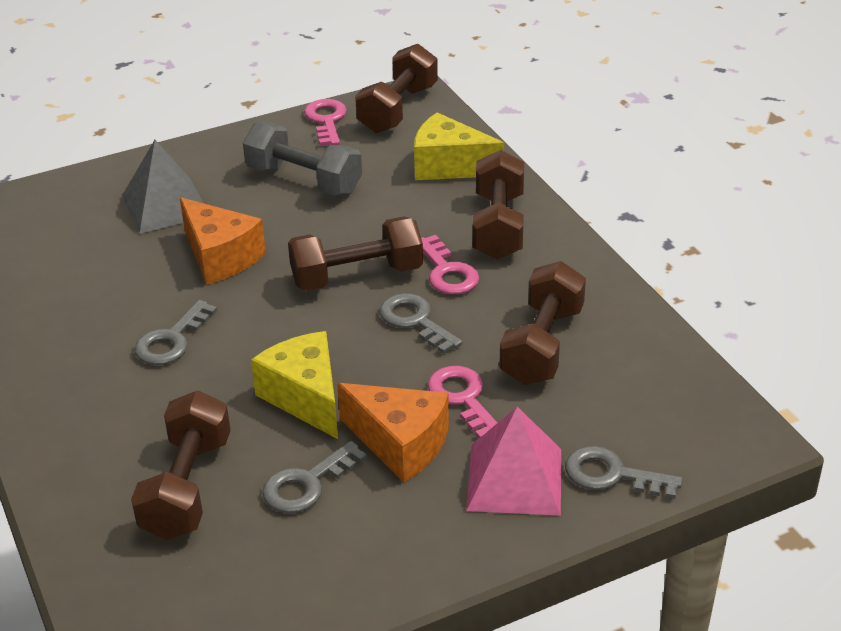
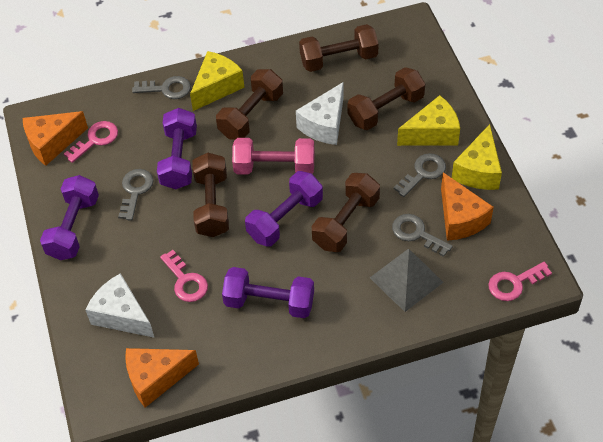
grey dumbbell: 1 -> 0
orange cheese: 2 -> 3
pink dumbbell: 0 -> 1
pink pyramid: 1 -> 0
purple dumbbell: 0 -> 4
white cheese: 0 -> 2
yellow cheese: 2 -> 3

